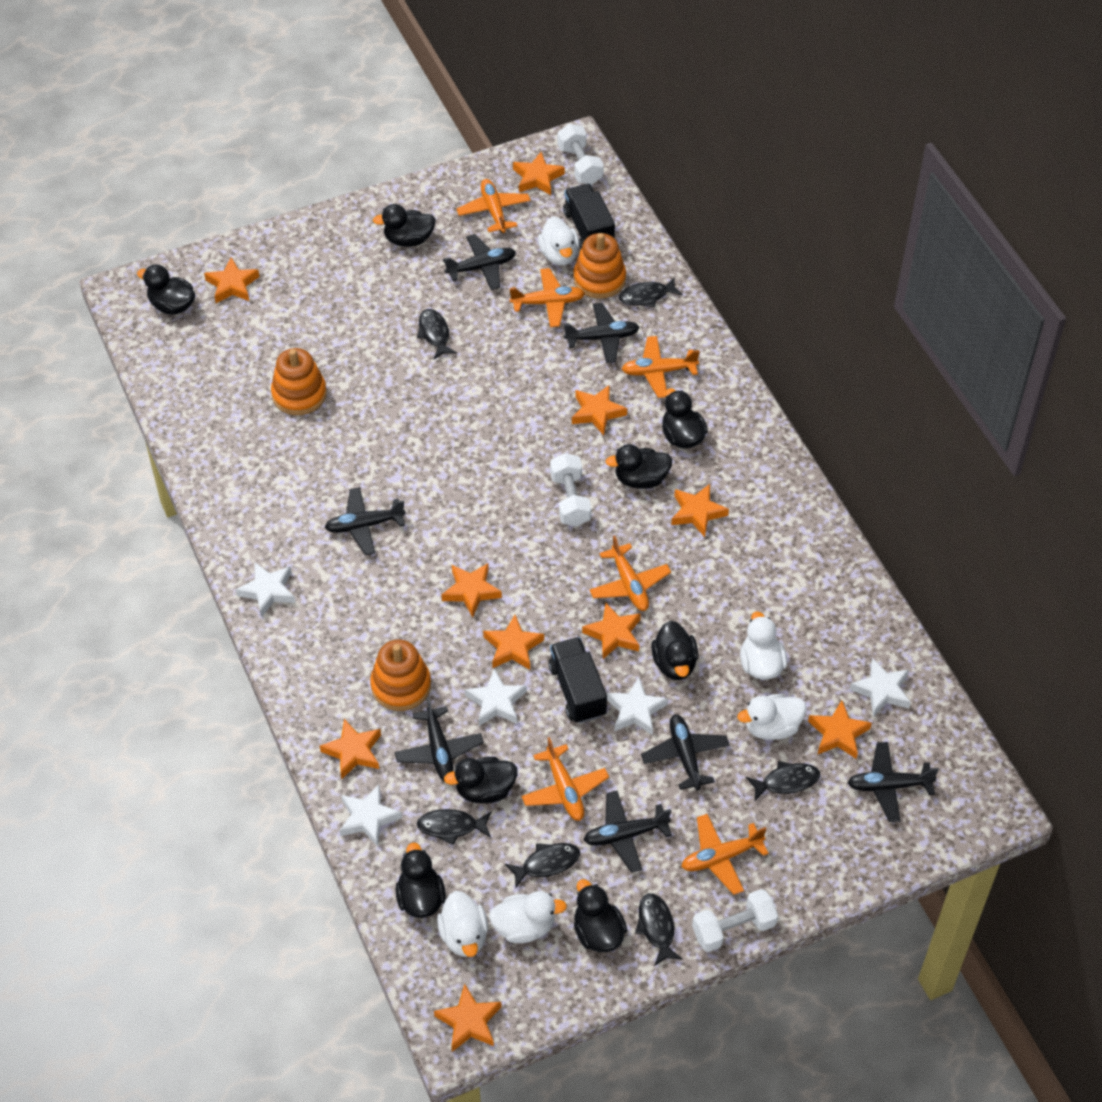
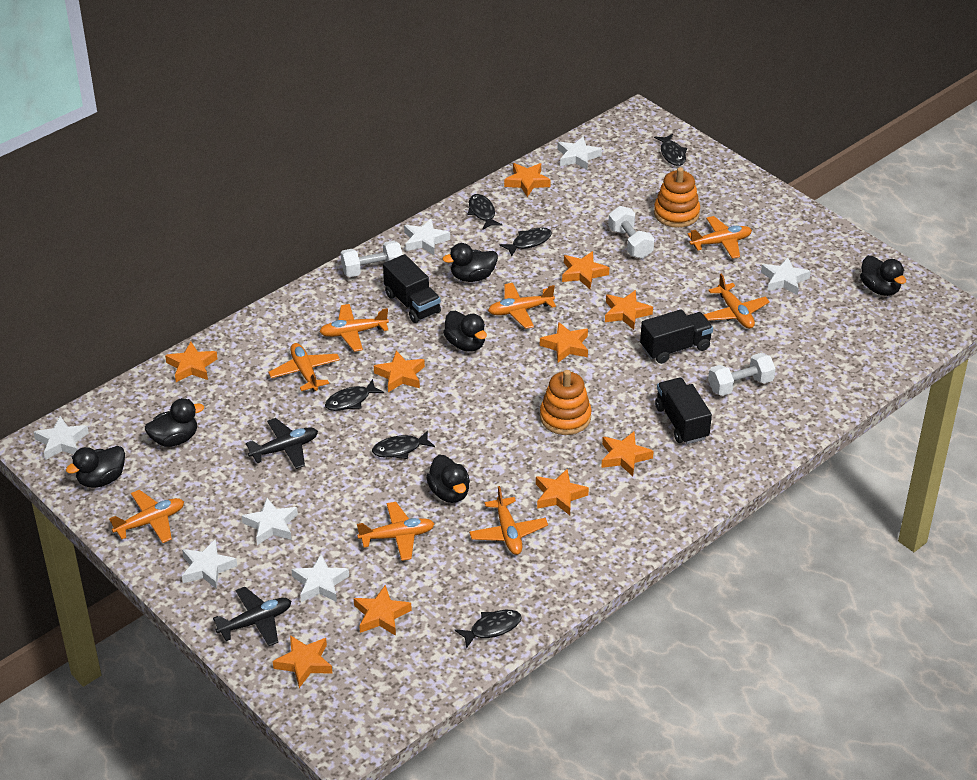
black duck: 8 -> 6
black plane: 7 -> 2
black truck: 2 -> 3
orange plane: 6 -> 8
orange stacking toy: 3 -> 2
white duck: 5 -> 0
white star: 5 -> 7

